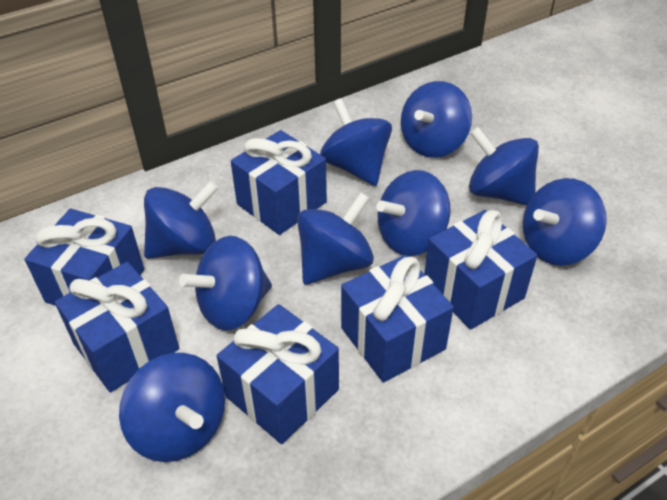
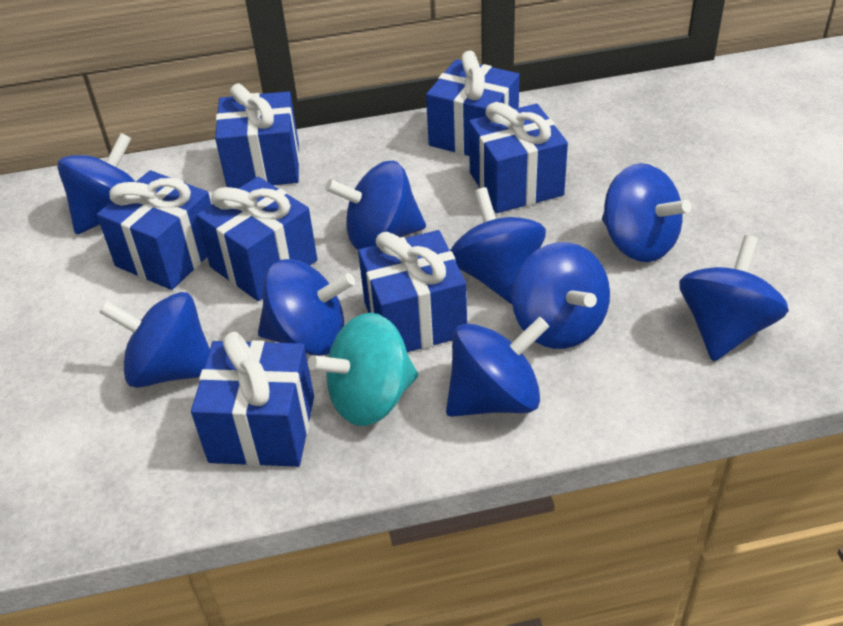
blue gift: 6 -> 7
turquoise spinning top: 0 -> 1

